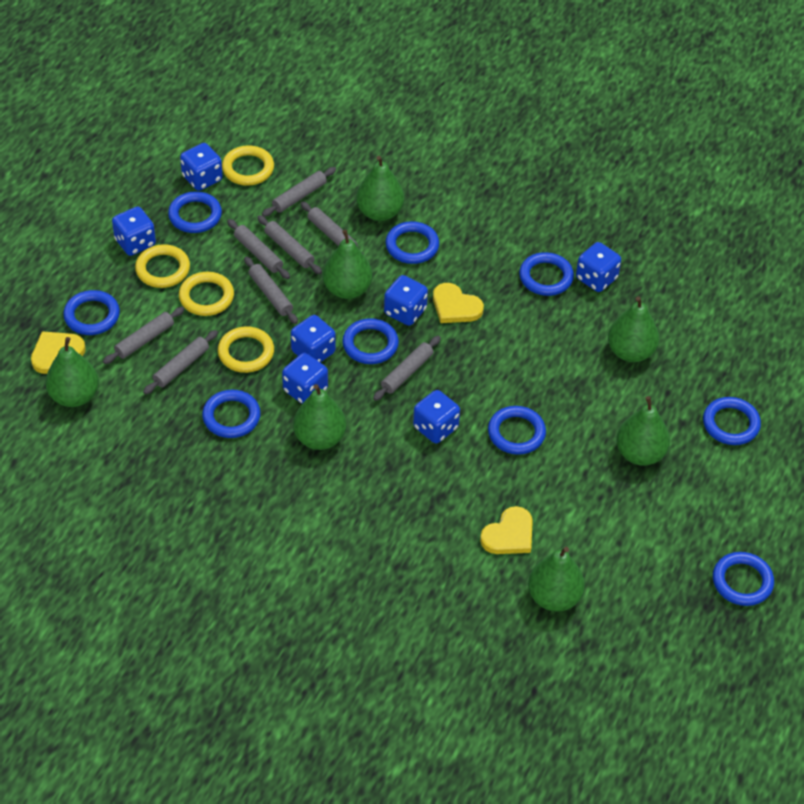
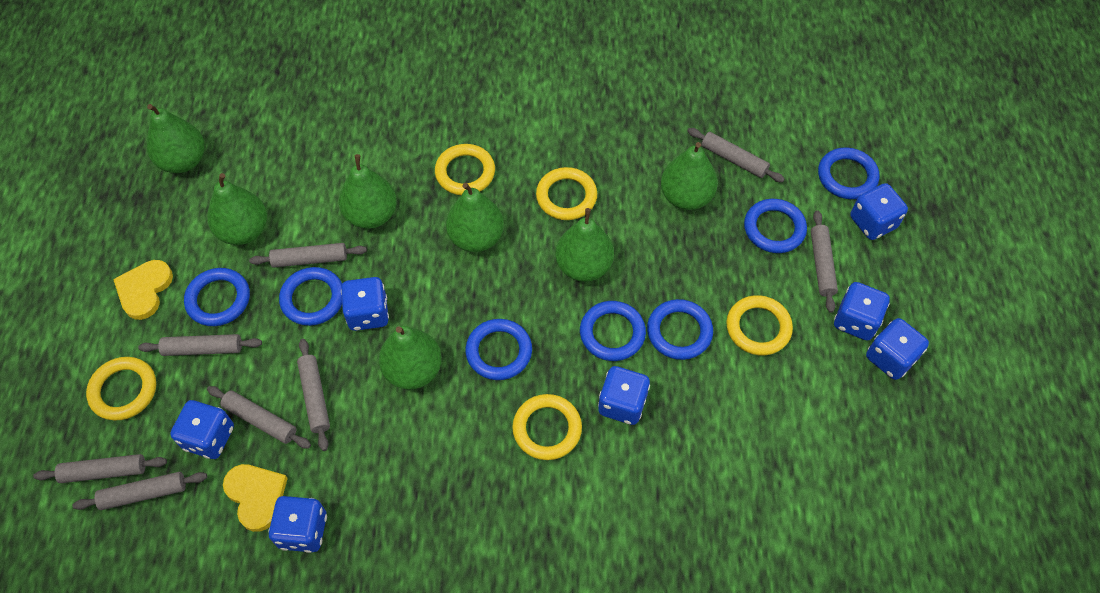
blue ring: 9 -> 7
yellow heart: 3 -> 2
yellow ring: 4 -> 5

